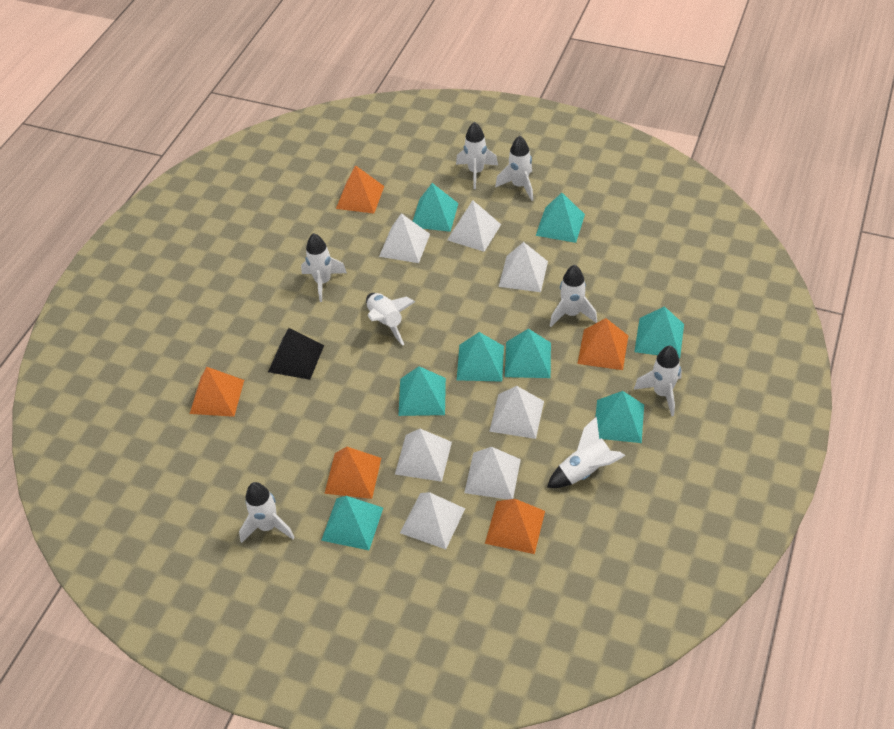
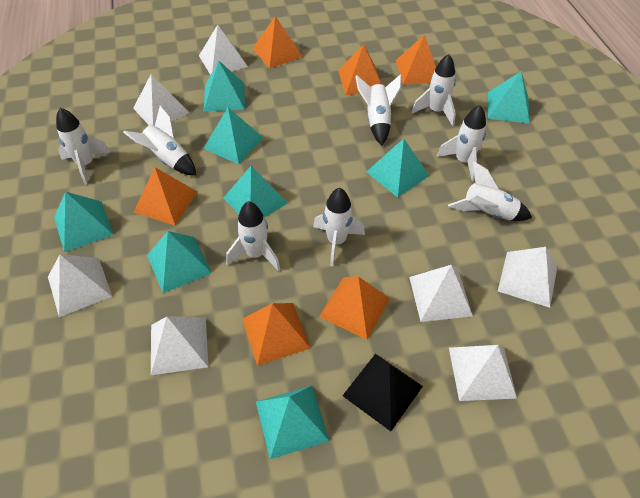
orange pyramid: 5 -> 6

